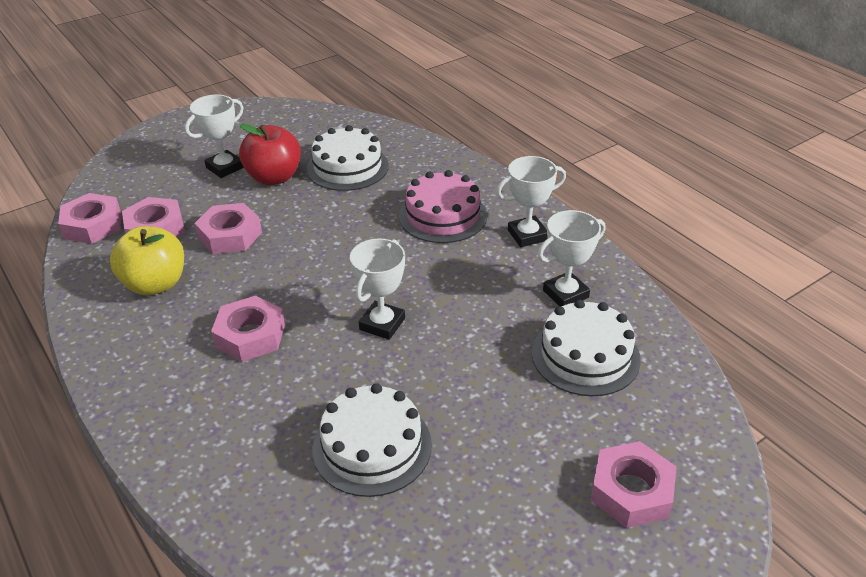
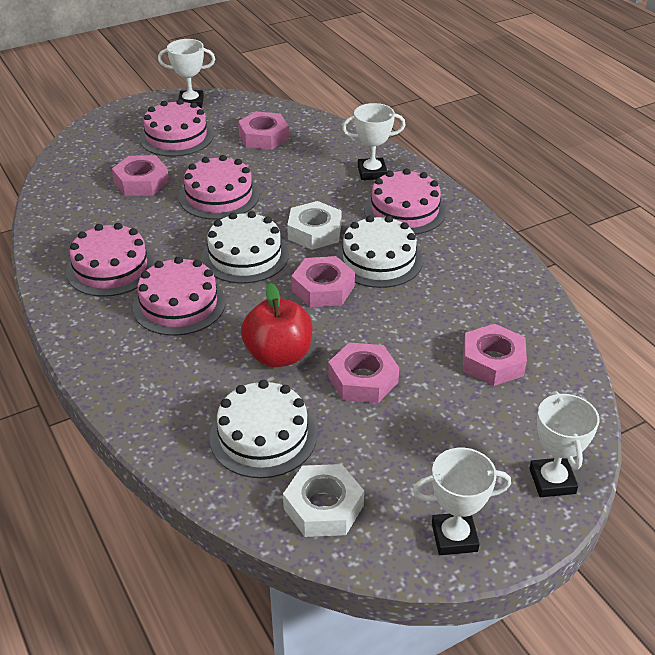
pink cake: 1 -> 5
white nut: 0 -> 2
yellow apple: 1 -> 0

